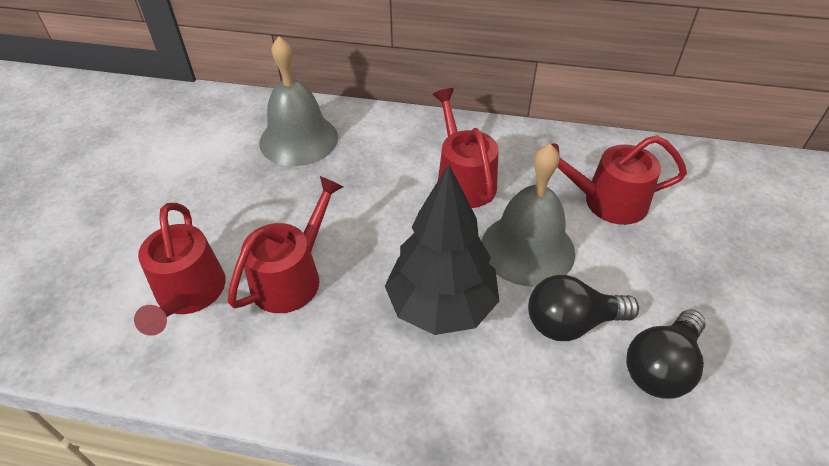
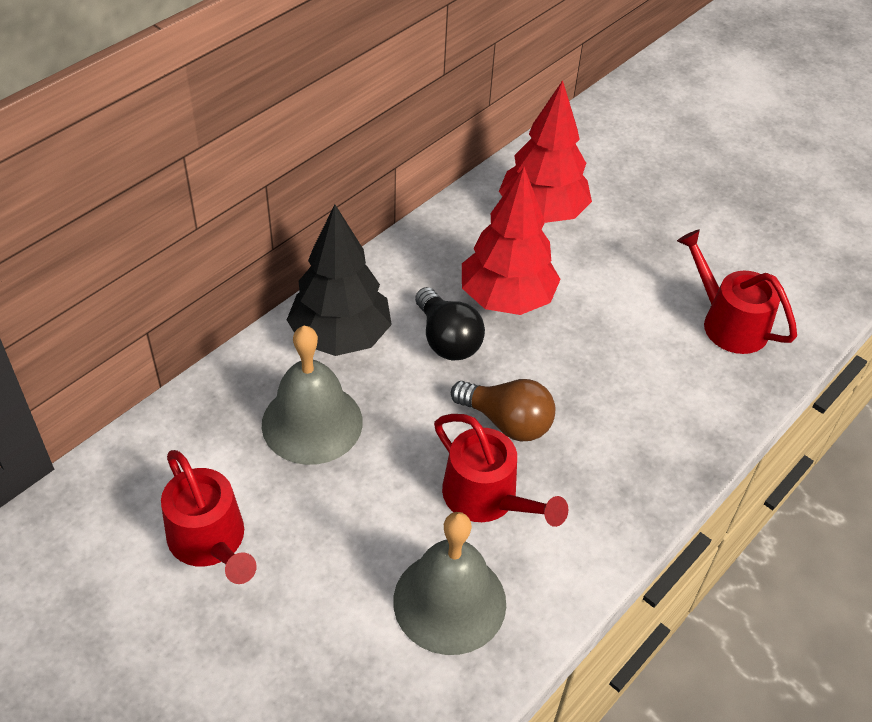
black light bulb: 2 -> 1
brown light bulb: 0 -> 1
red tree: 0 -> 2
red watering can: 4 -> 3

